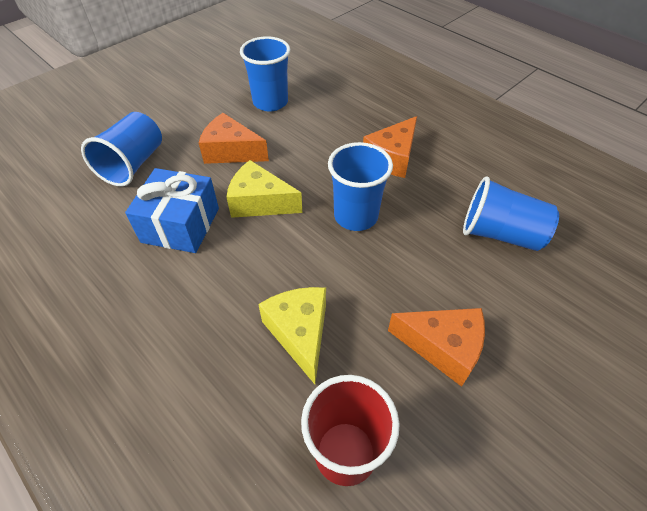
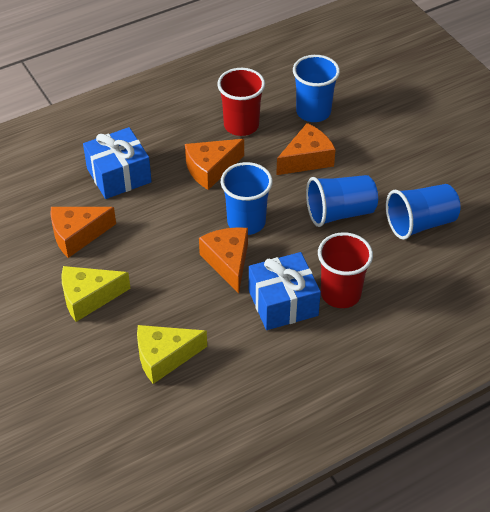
blue gift: 1 -> 2
orange cheese: 3 -> 4
red cup: 1 -> 2

